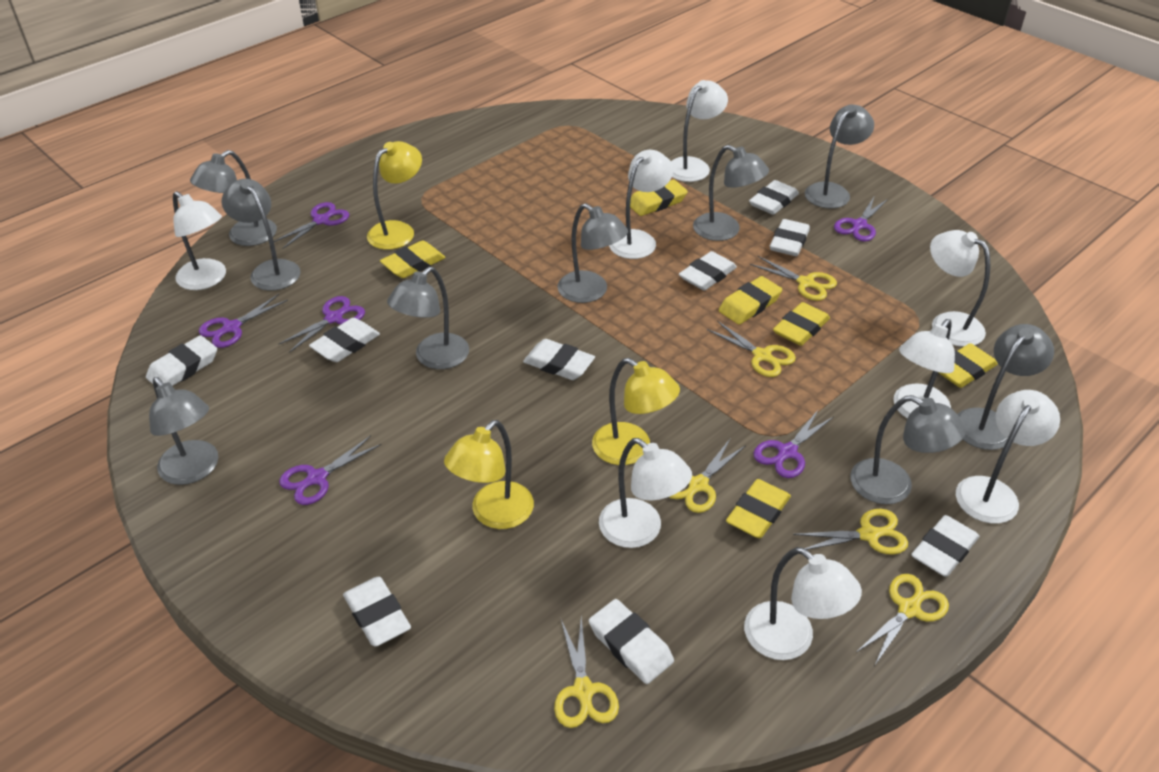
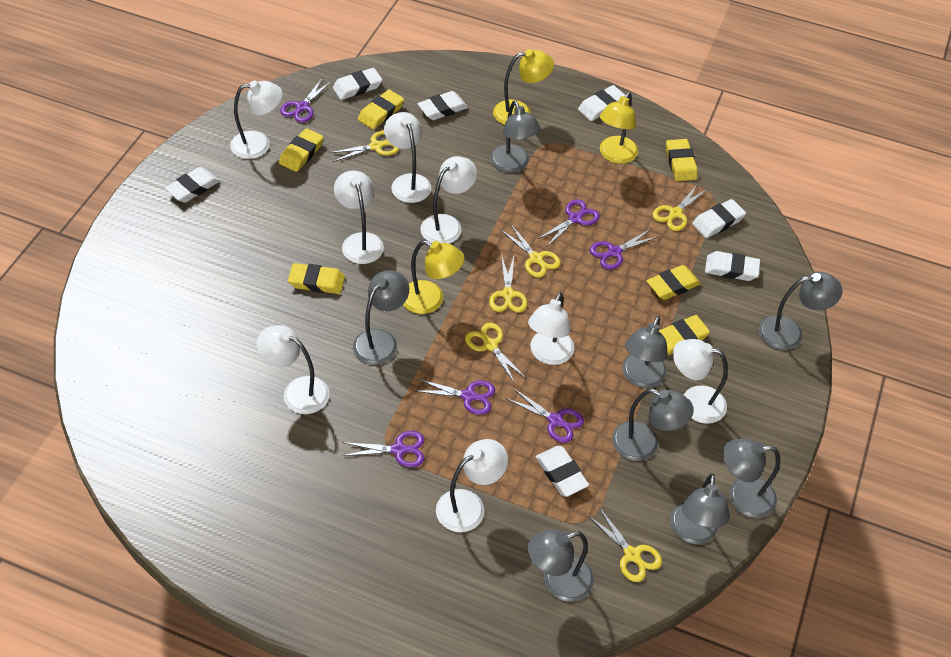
grey lamp: 9 -> 8
white eraser: 9 -> 7

